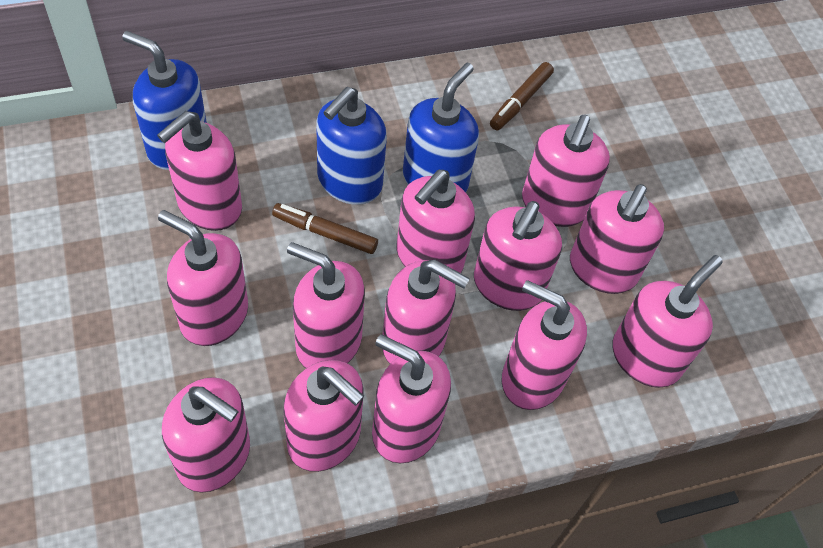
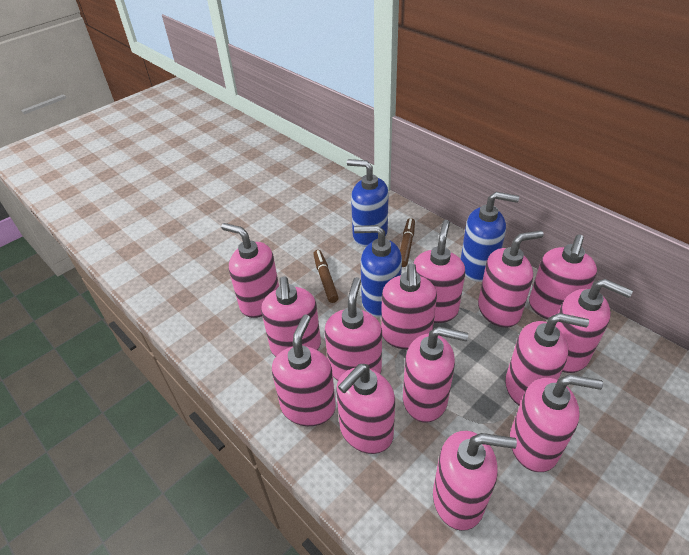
pink soap dispenser: 13 -> 14

